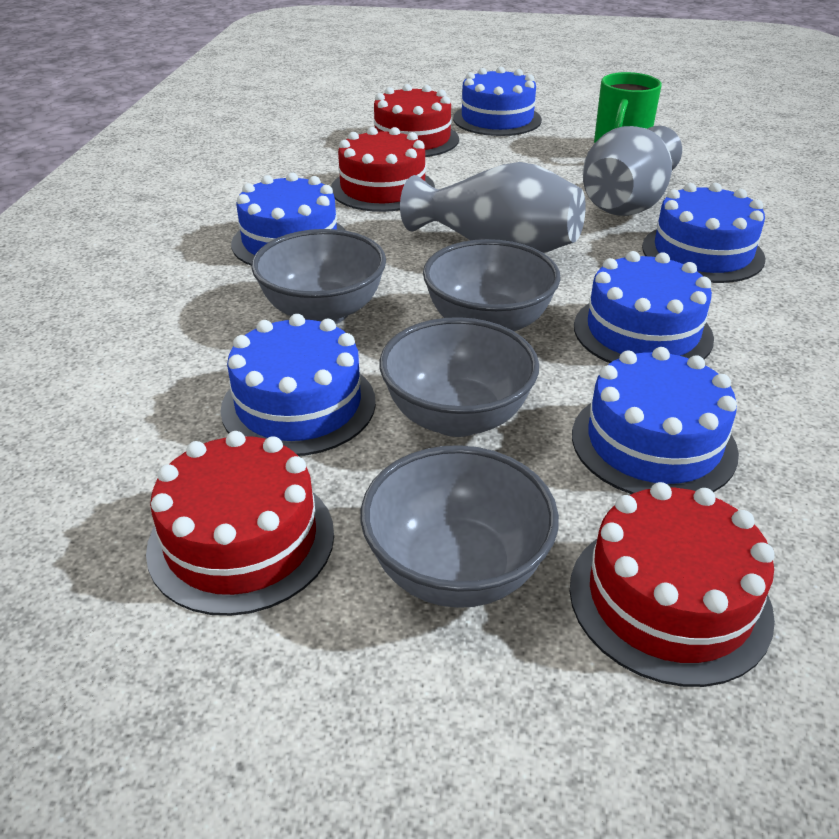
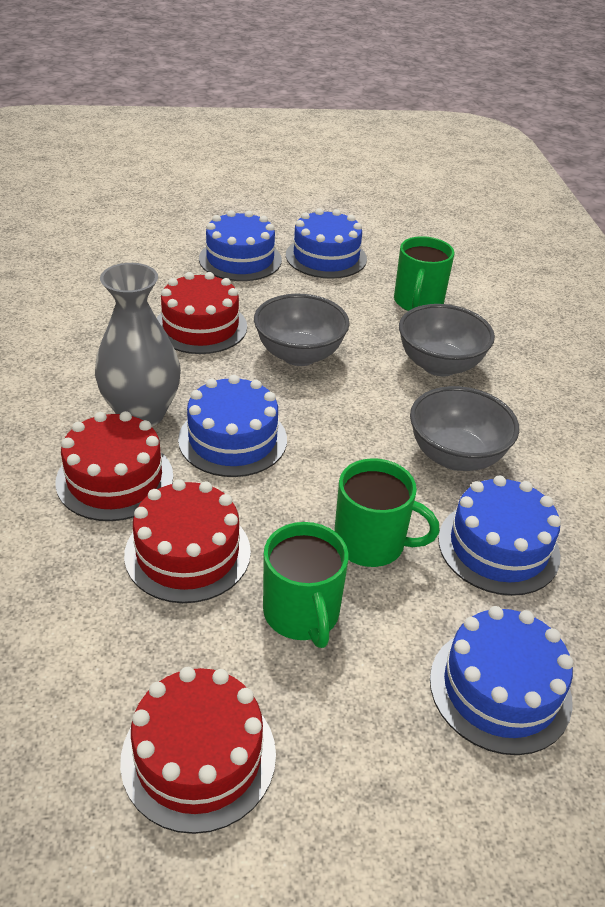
blue cake: 6 -> 5
green mug: 1 -> 3
grey bowl: 4 -> 3
grey vase: 2 -> 1

